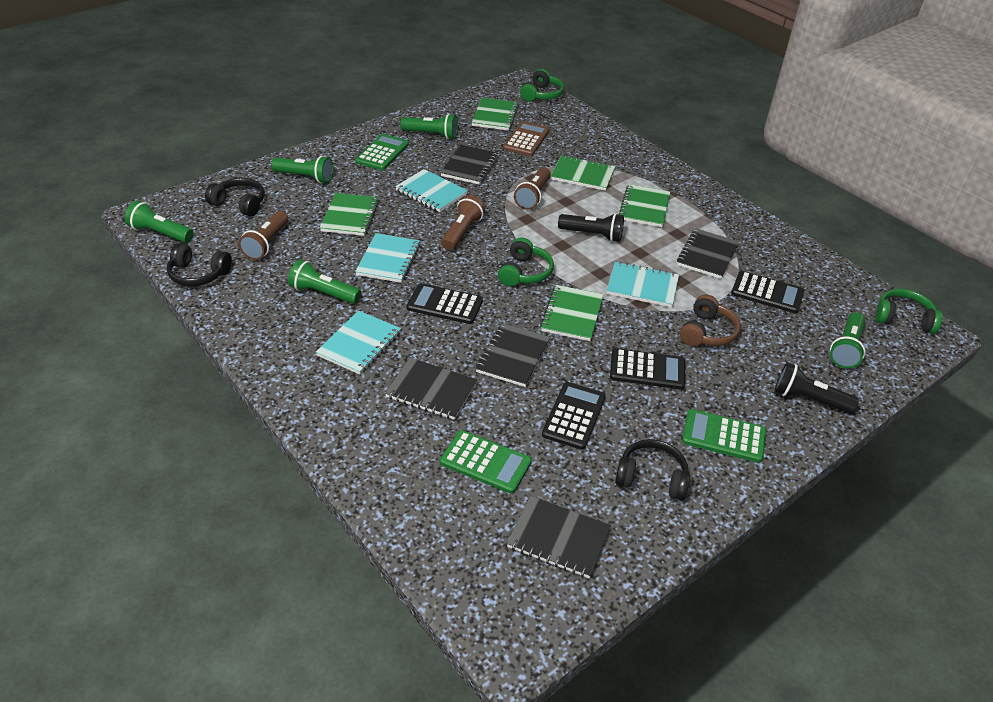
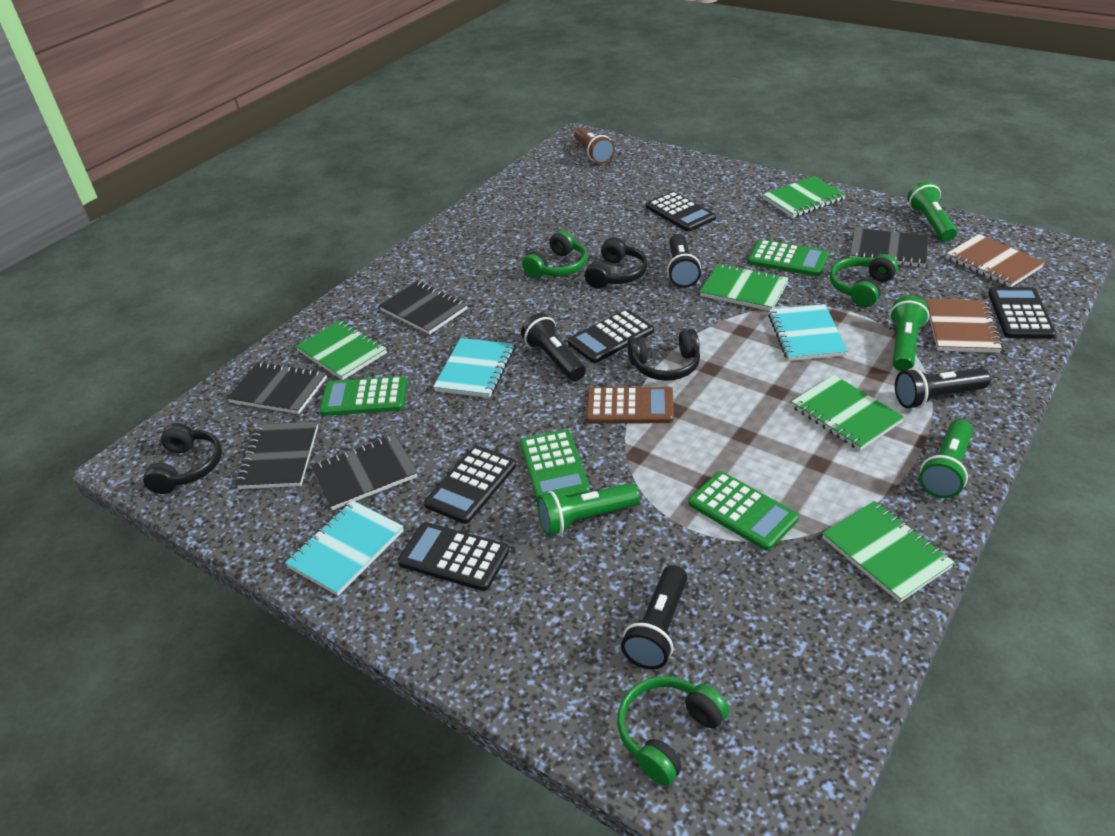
black calculator: 4 -> 5
black flashlight: 2 -> 4
brown flashlight: 3 -> 1
brown headphones: 1 -> 0
brown notebook: 0 -> 2
green calculator: 3 -> 4
green flashlight: 5 -> 4
turquoise notebook: 4 -> 3

